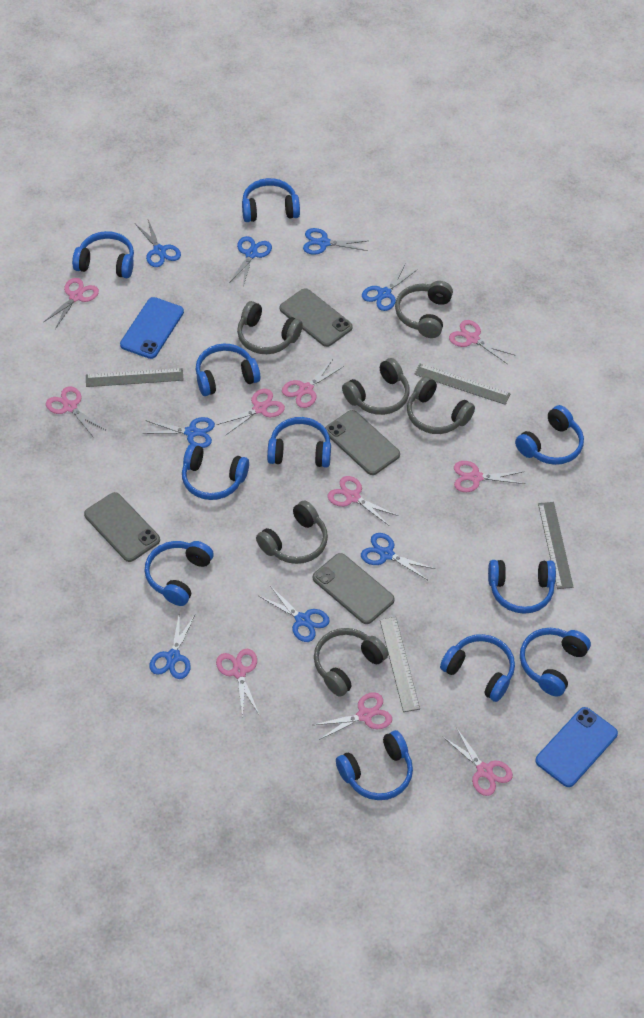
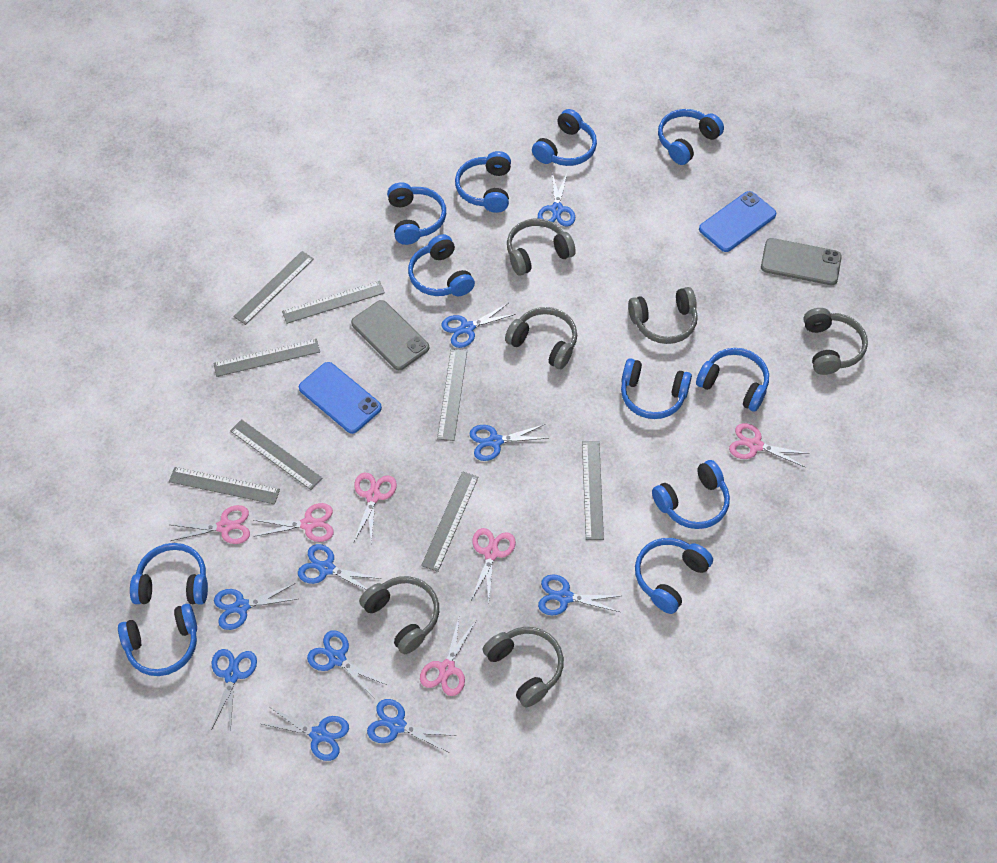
blue scissors: 8 -> 10
grey phone: 4 -> 2
grey ruler: 4 -> 8
pink scissors: 10 -> 6

